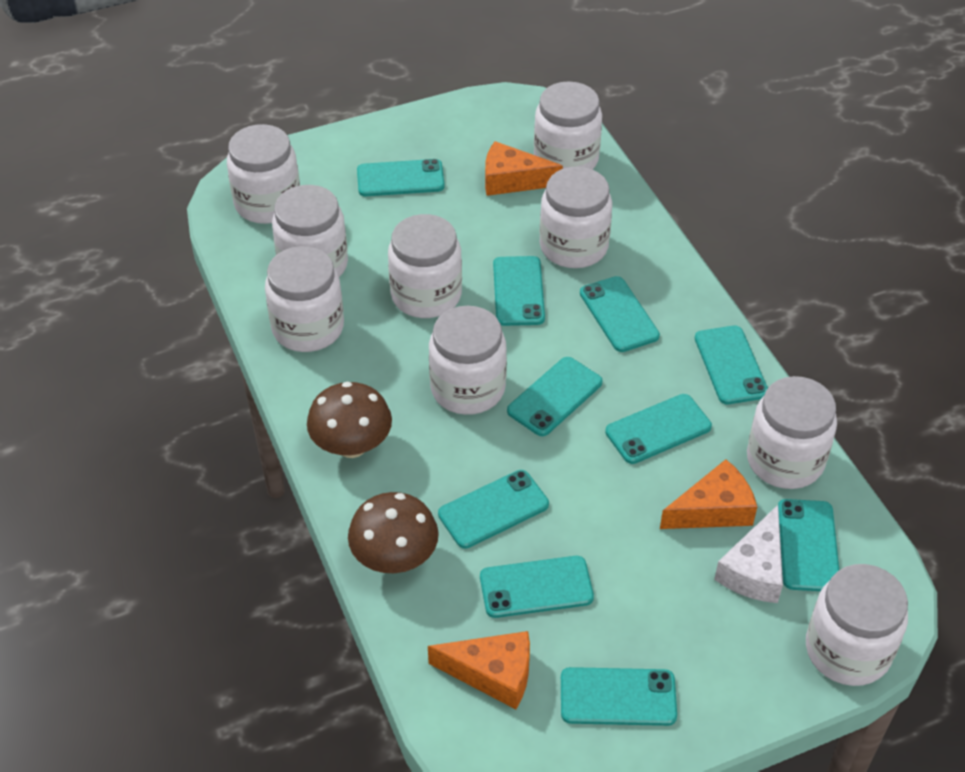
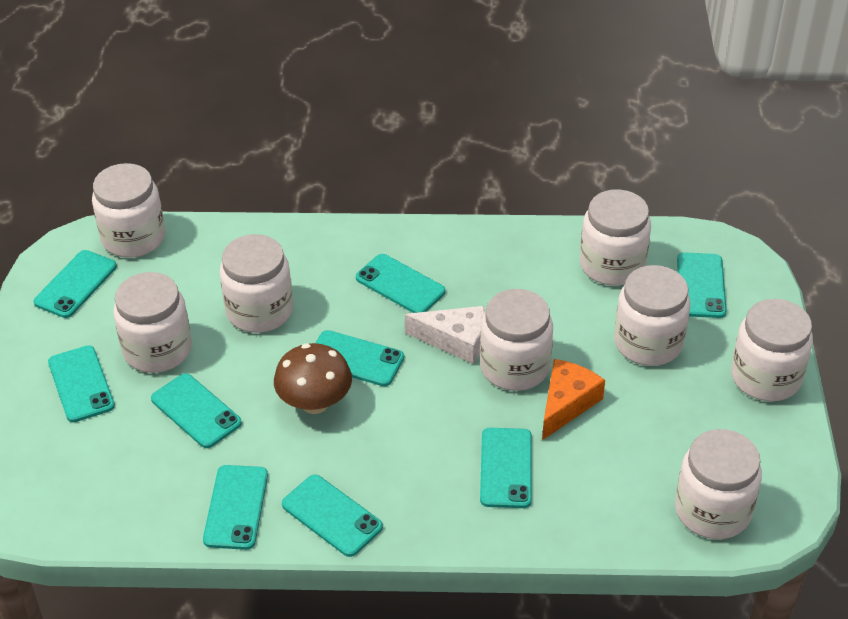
brown mushroom: 2 -> 1
orange cheese: 3 -> 1
turquoise phone: 10 -> 9
white jar: 9 -> 8

